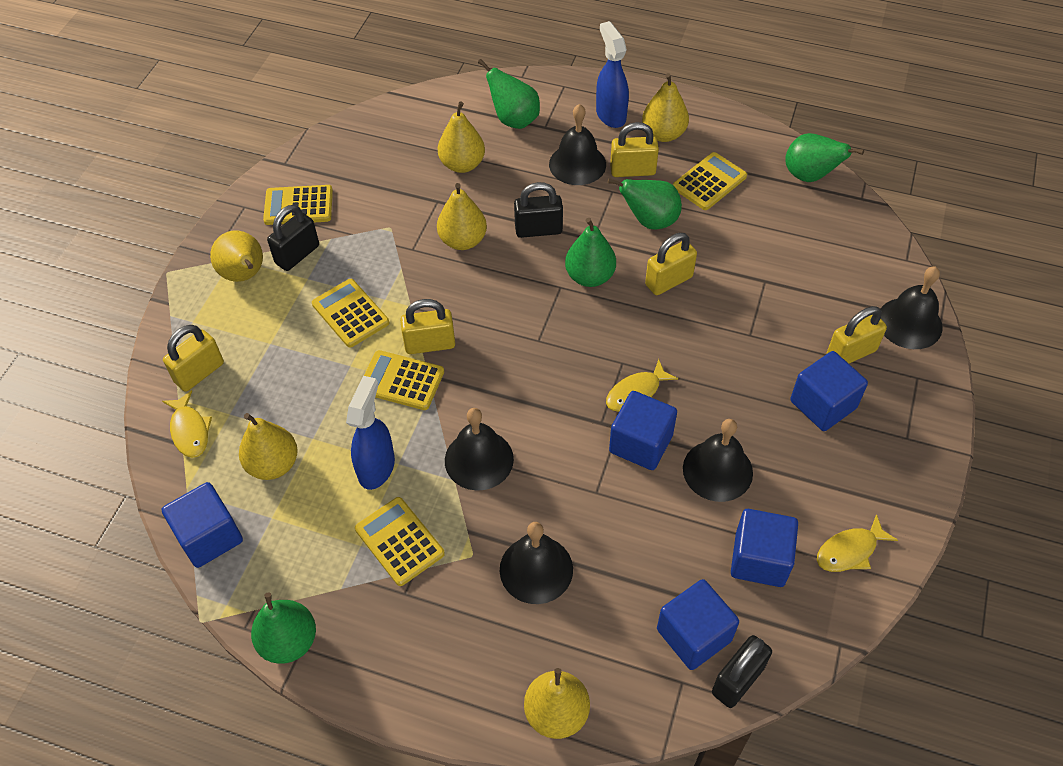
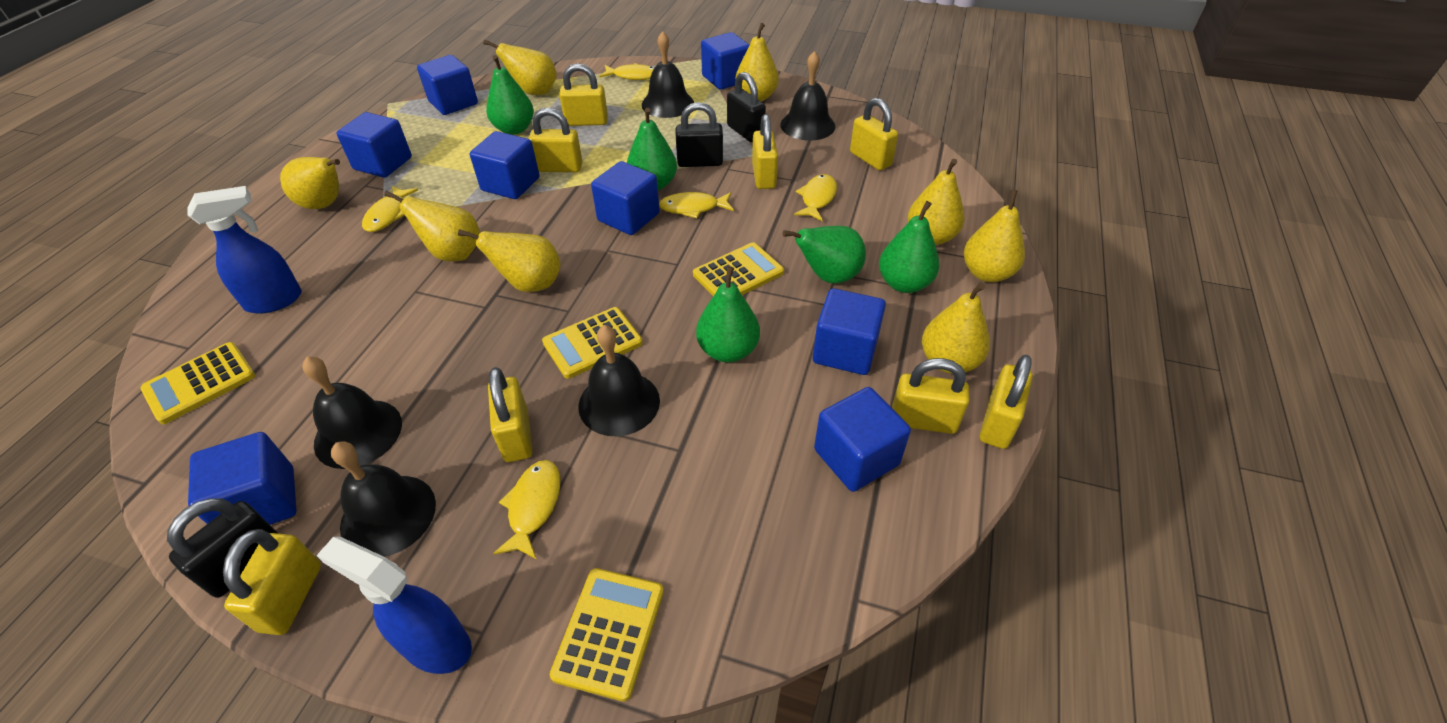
blue cube: 5 -> 8
yellow calculator: 5 -> 4
yellow fish: 3 -> 5
yellow padlock: 5 -> 8
yellow pear: 6 -> 8

